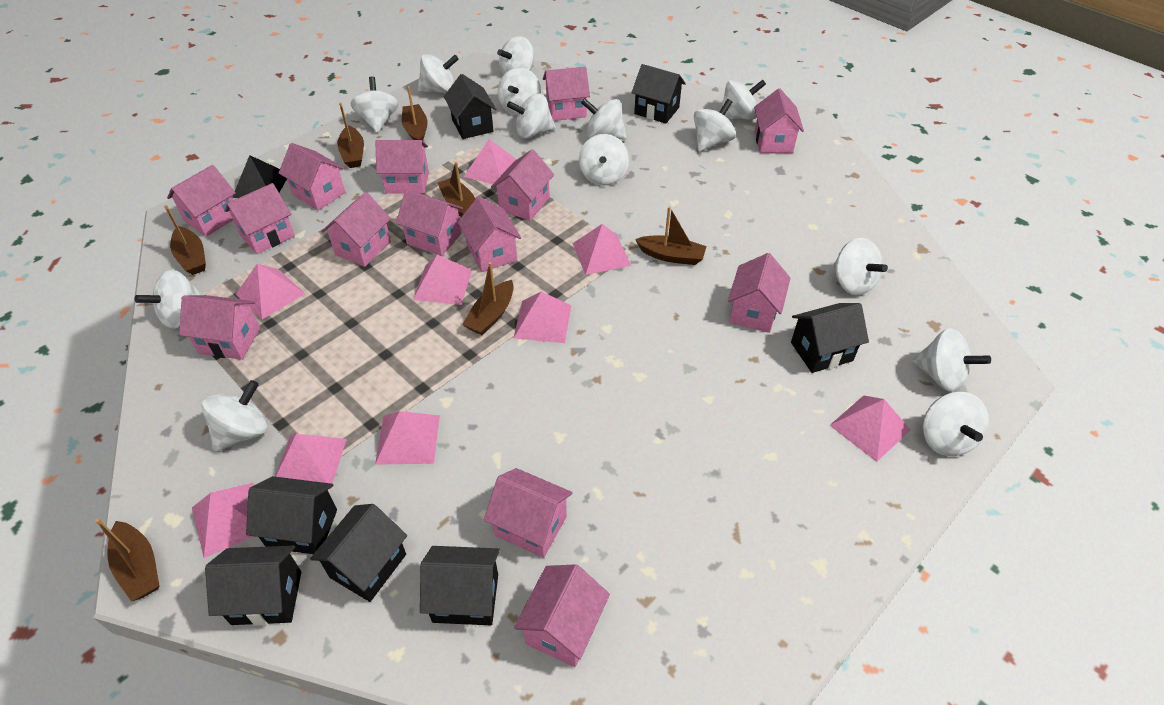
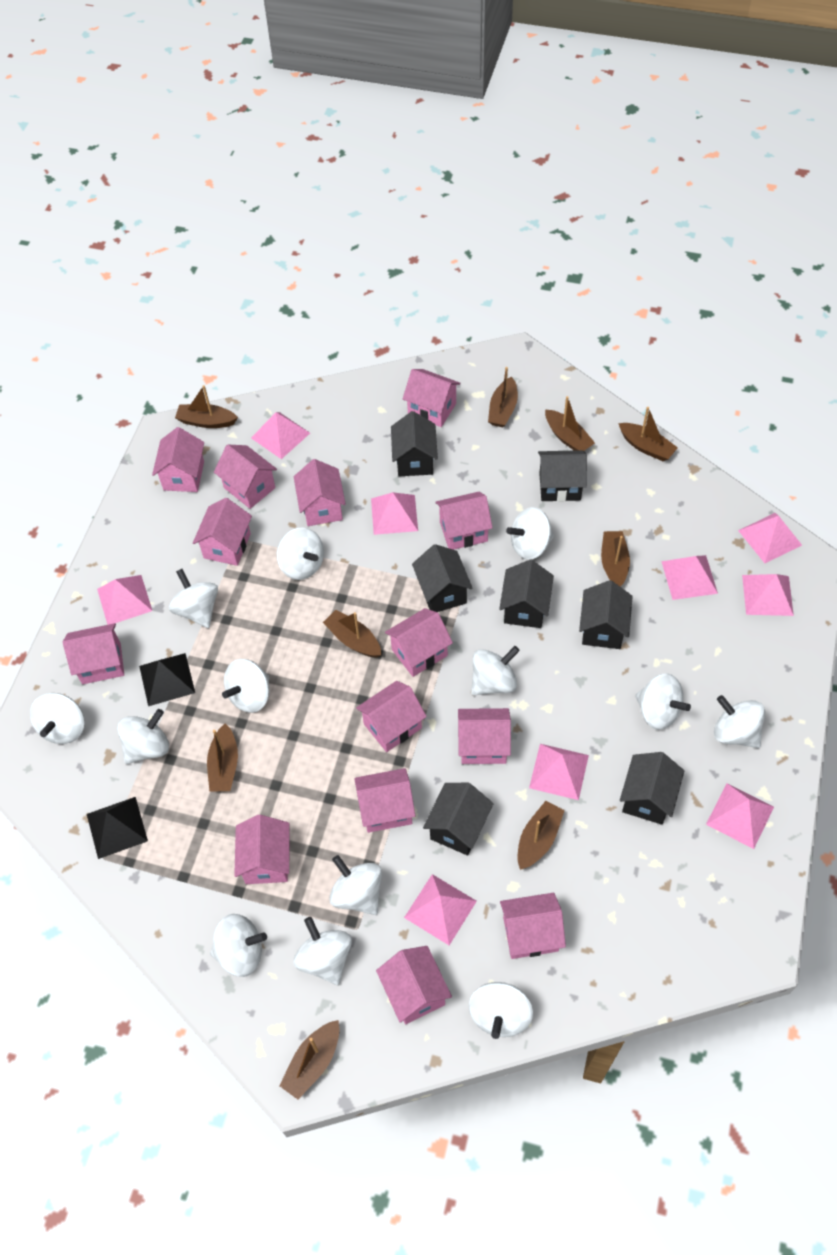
black pyramid: 1 -> 2
brown boat: 7 -> 9
white spinning top: 14 -> 13

